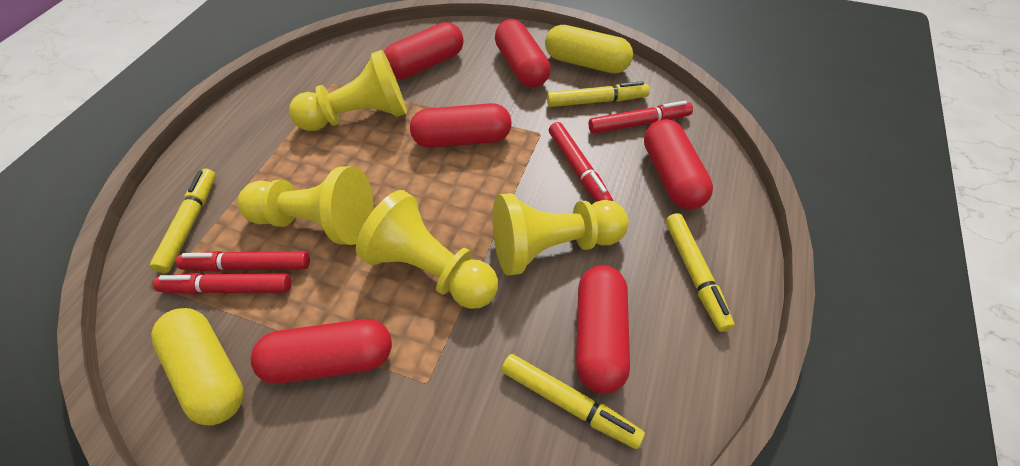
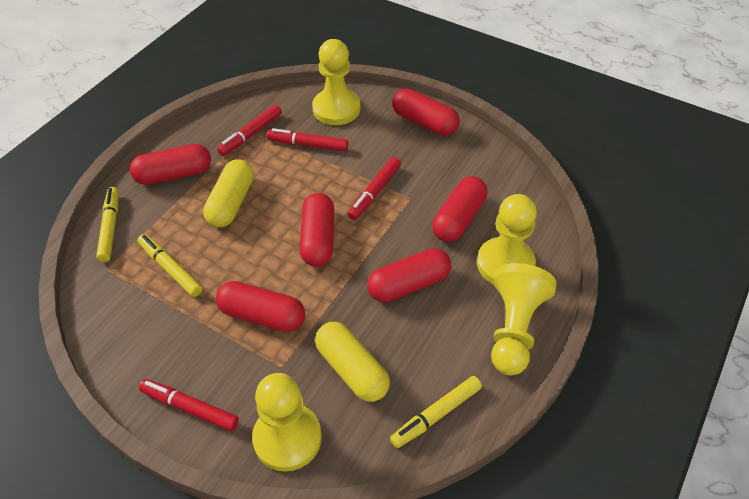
yellow marker: 4 -> 3

